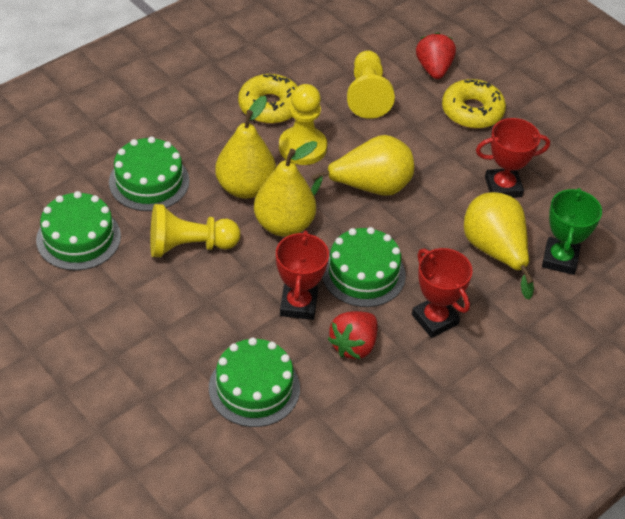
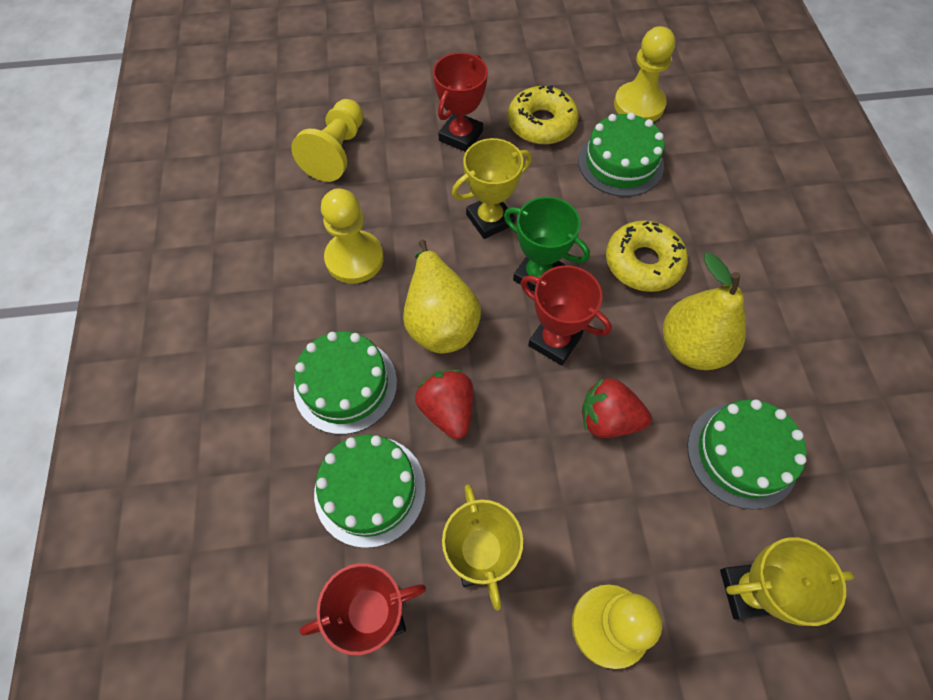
yellow pawn: 3 -> 4
yellow pear: 4 -> 2
yellow trophy: 0 -> 3

